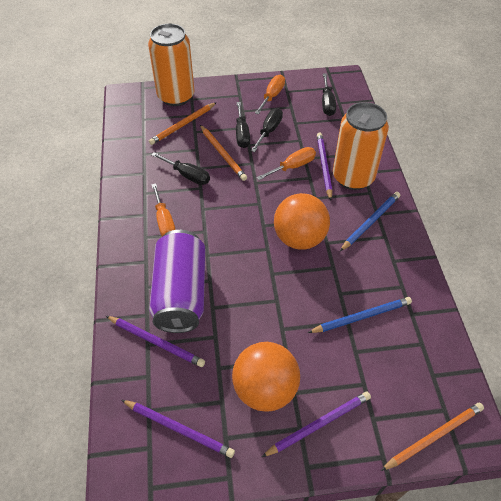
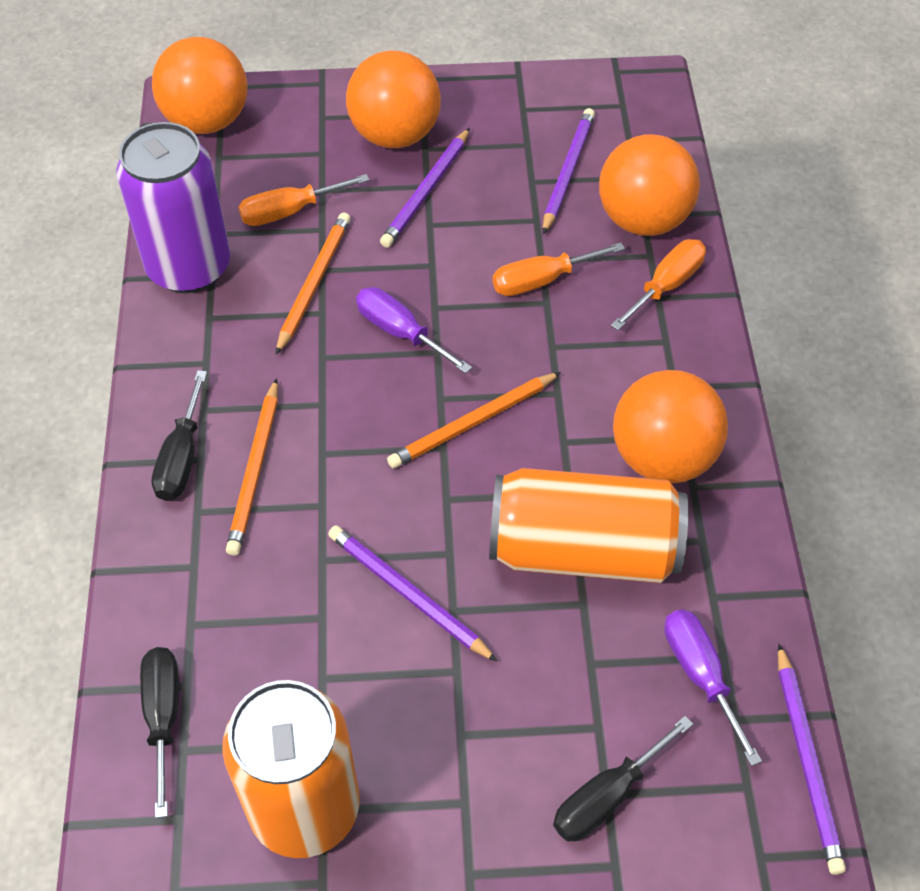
black screwdriver: 4 -> 3
blue pencil: 2 -> 0
orange ball: 2 -> 4
purple screwdriver: 0 -> 2

